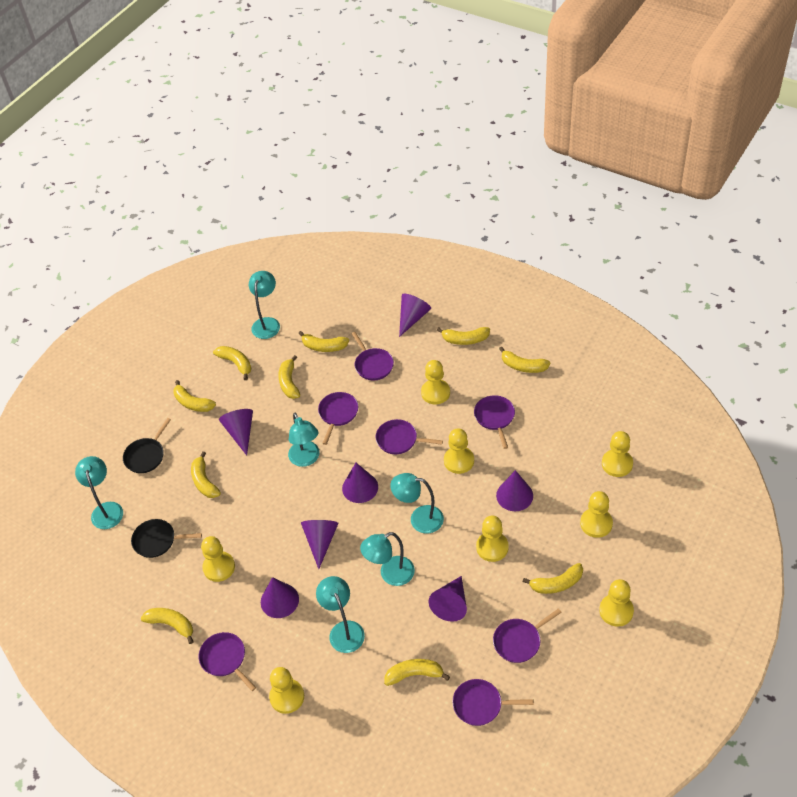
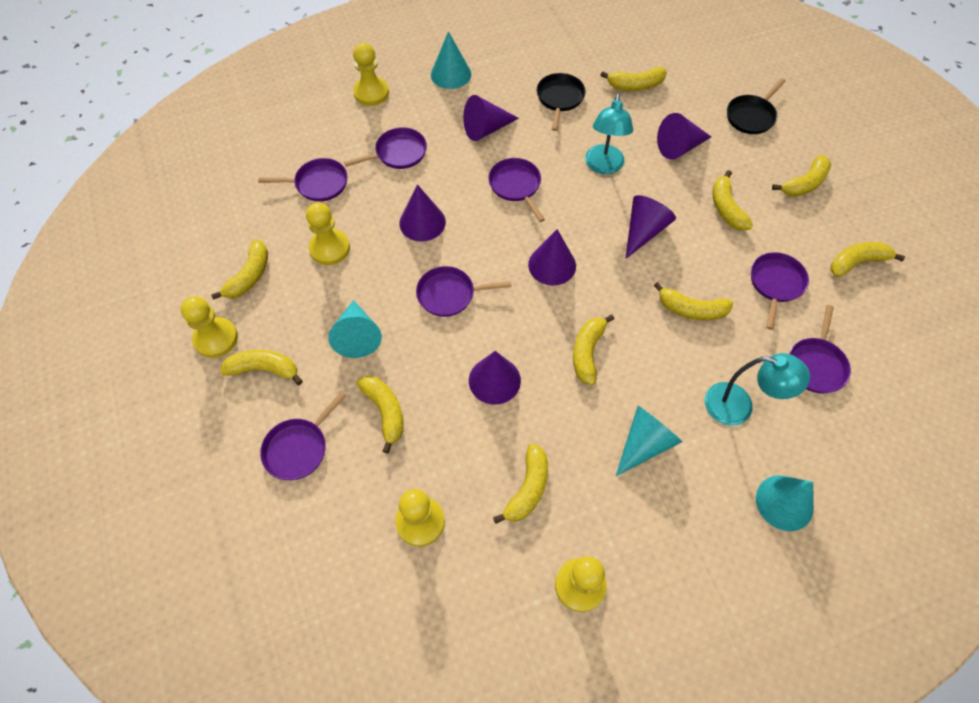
purple cone: 7 -> 6
turquoise cone: 0 -> 4
turquoise lamp: 6 -> 2
yellow pawn: 8 -> 5

